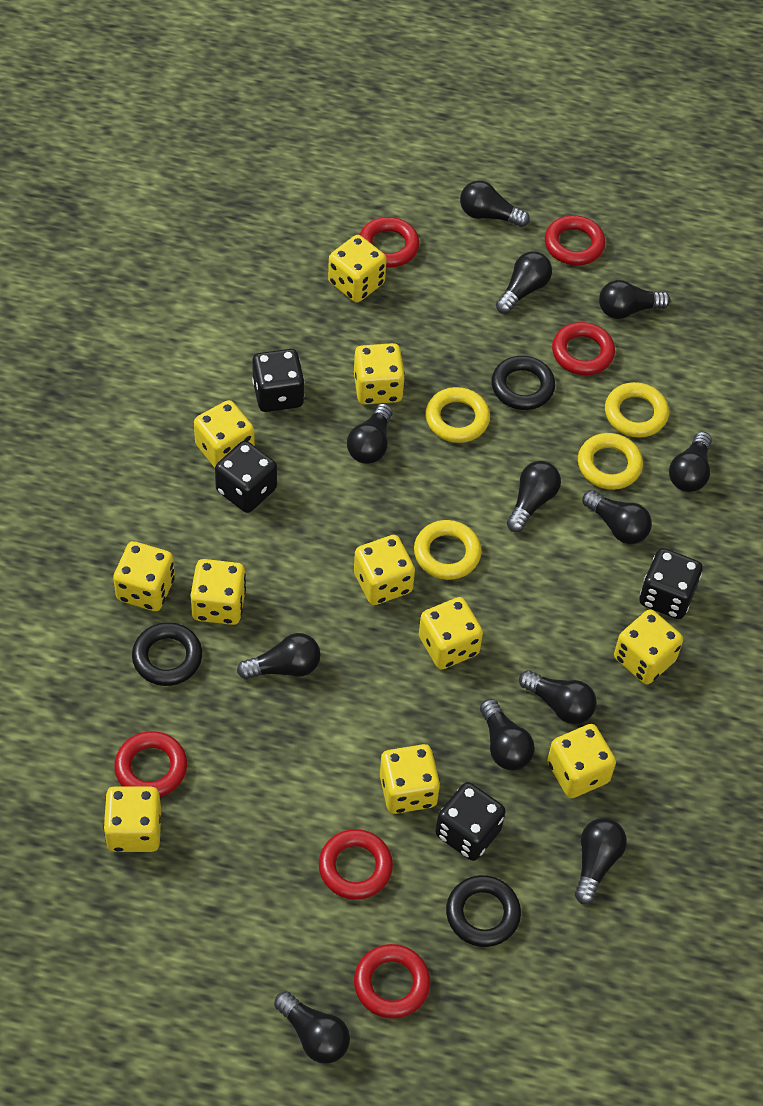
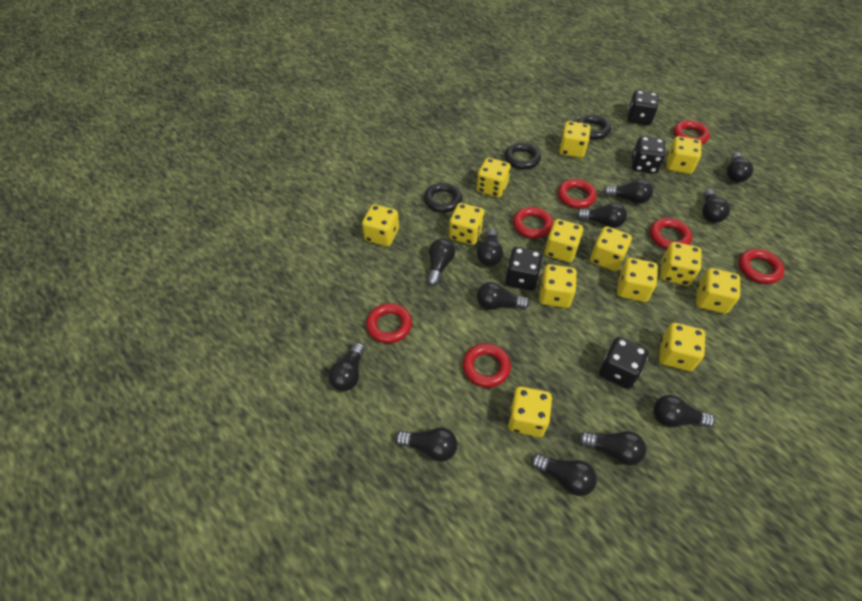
red ring: 6 -> 7
yellow dice: 11 -> 13
yellow ring: 4 -> 0

